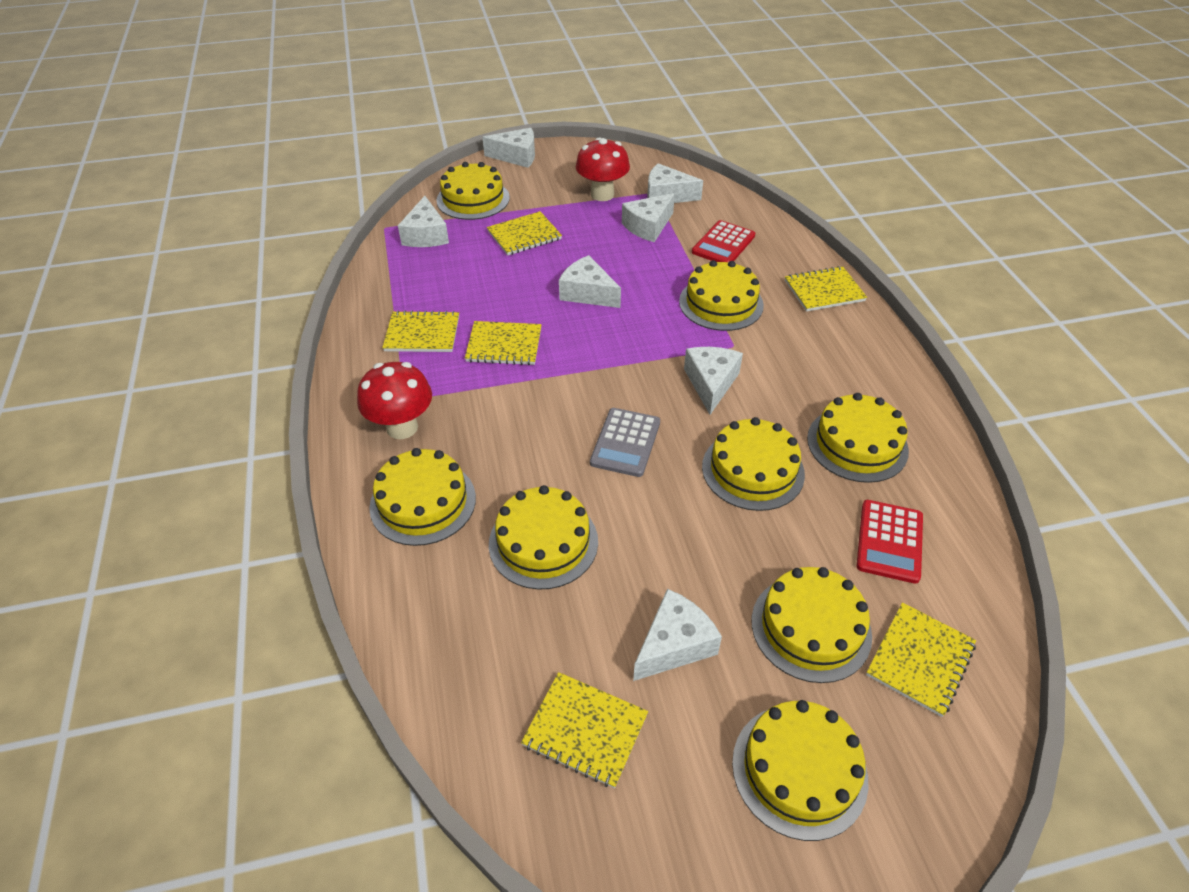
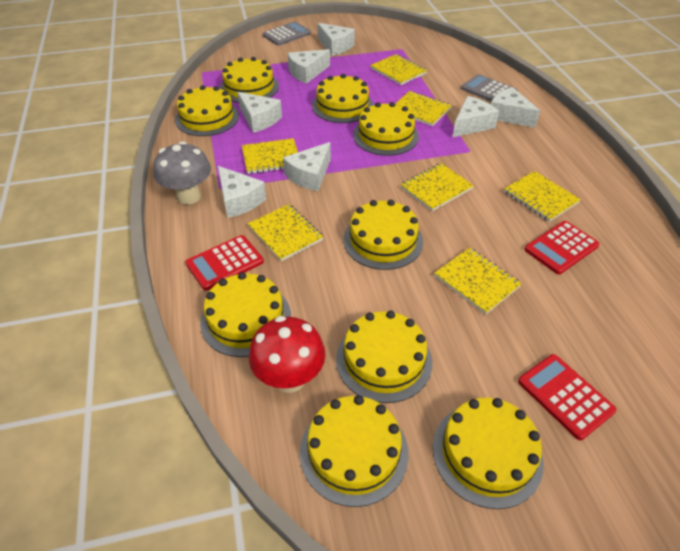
grey calculator: 1 -> 2
grey mushroom: 0 -> 1
red calculator: 2 -> 3
red mushroom: 2 -> 1
yellow cake: 8 -> 9
yellow notebook: 6 -> 7

